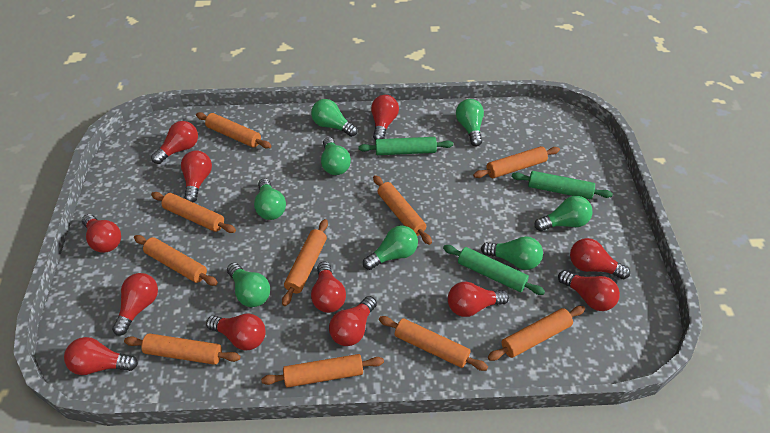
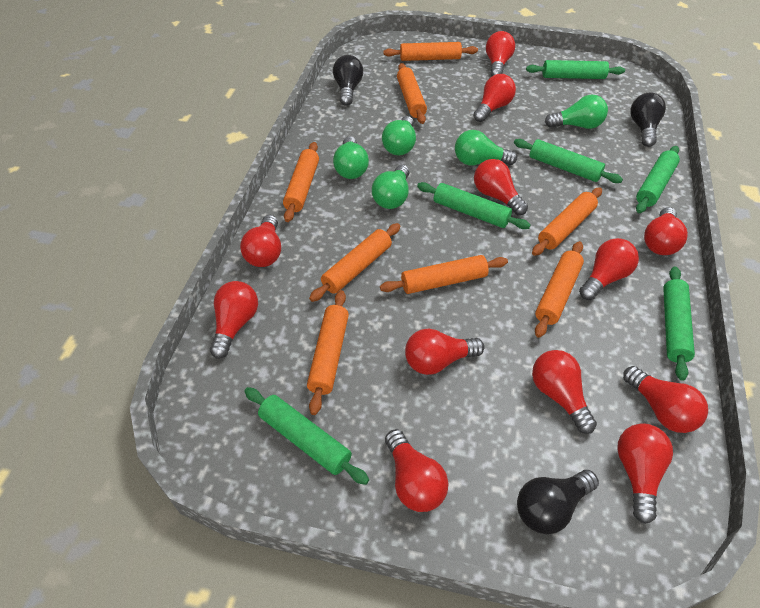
black light bulb: 0 -> 3
green light bulb: 8 -> 5
green rolling pin: 3 -> 6
orange rolling pin: 10 -> 8

